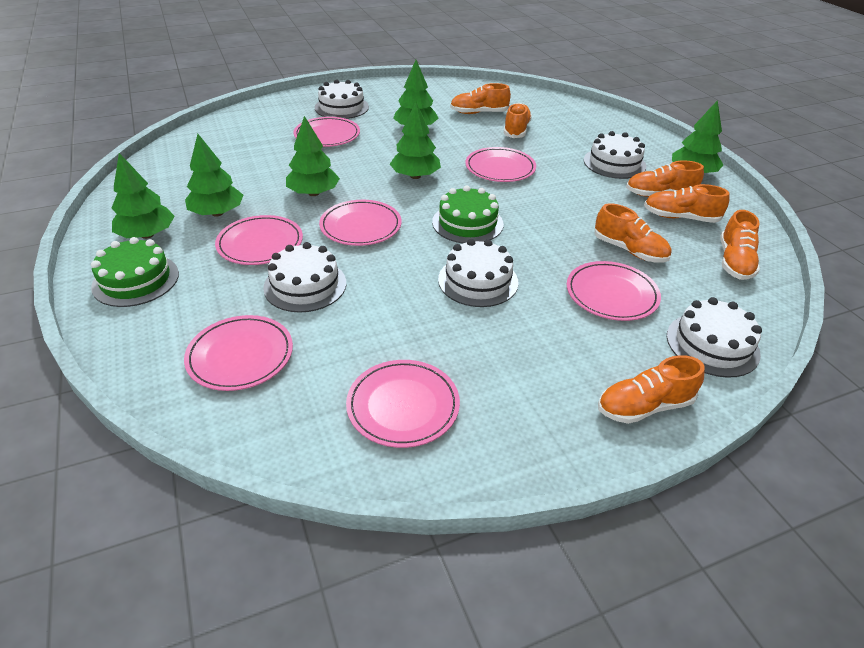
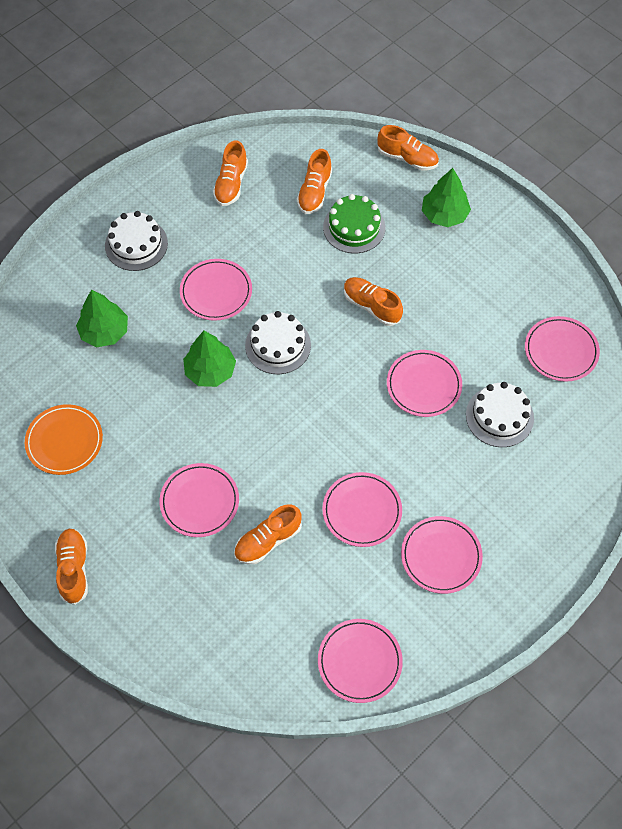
green cake: 2 -> 1
green tree: 6 -> 3
orange plate: 0 -> 1
orange shoe: 7 -> 6
white cake: 5 -> 3

